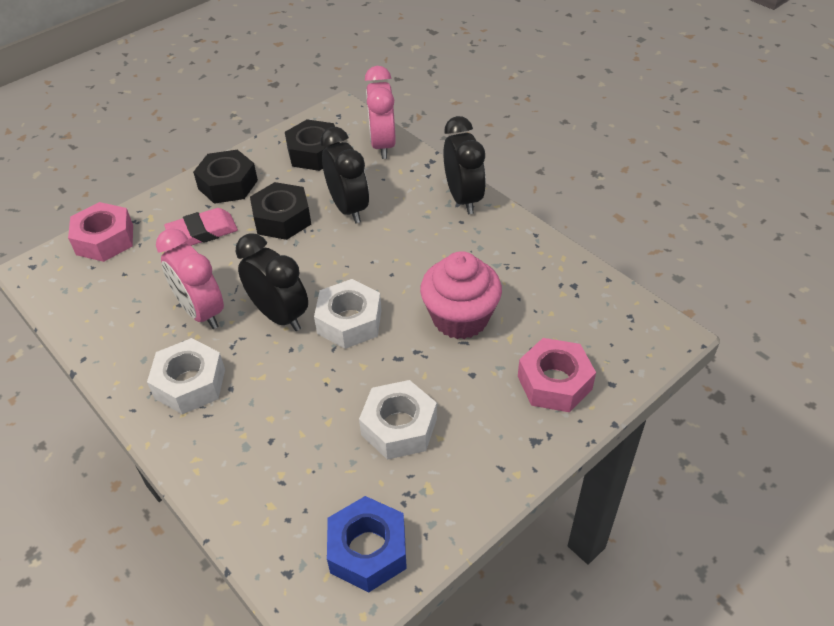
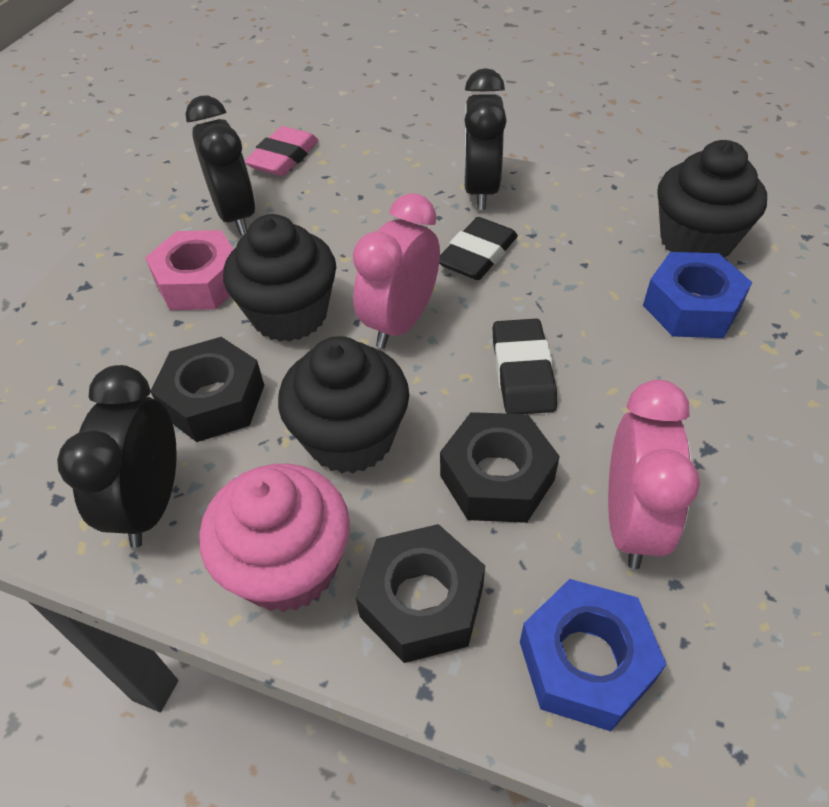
black cupcake: 0 -> 3
black eraser: 0 -> 2
blue nut: 1 -> 2
pink nut: 2 -> 1
white nut: 3 -> 0

